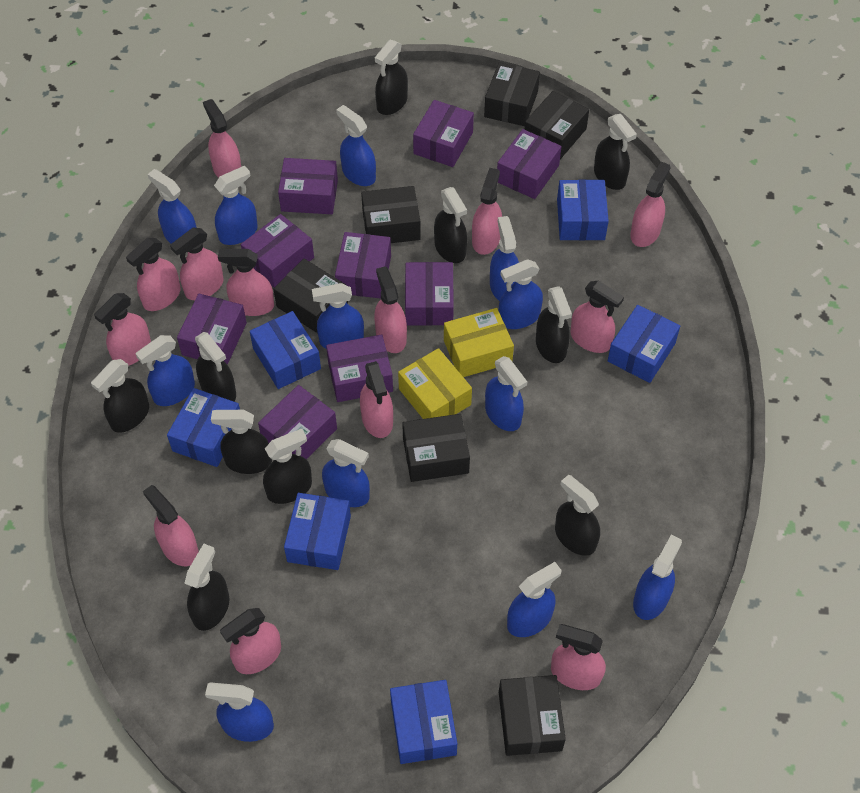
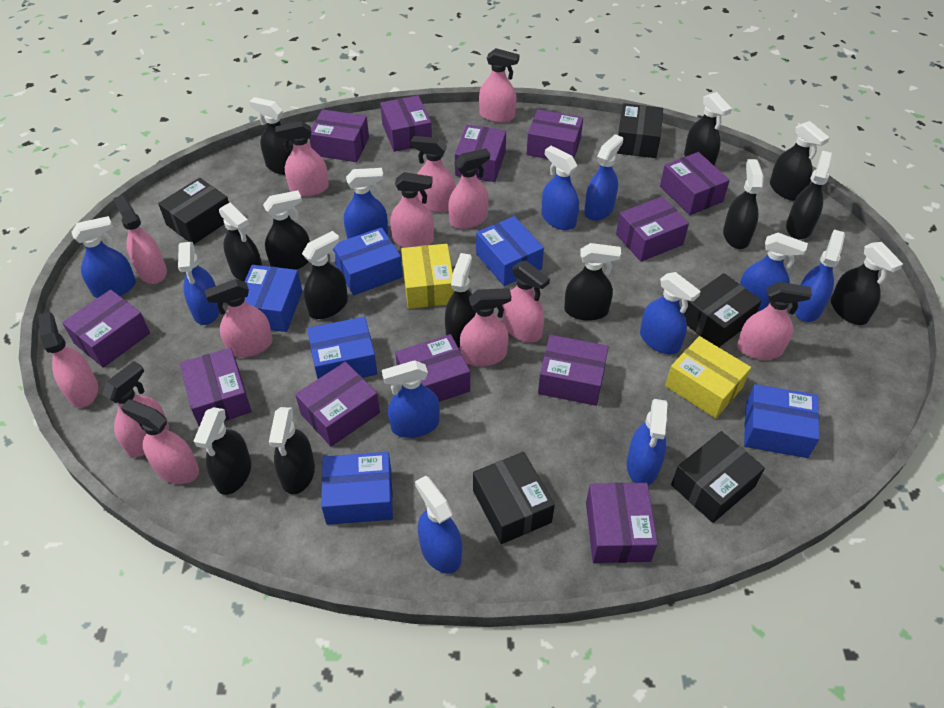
black box: 6 -> 5
black spray bottle: 10 -> 13
blue spray bottle: 12 -> 11
purple box: 9 -> 12

